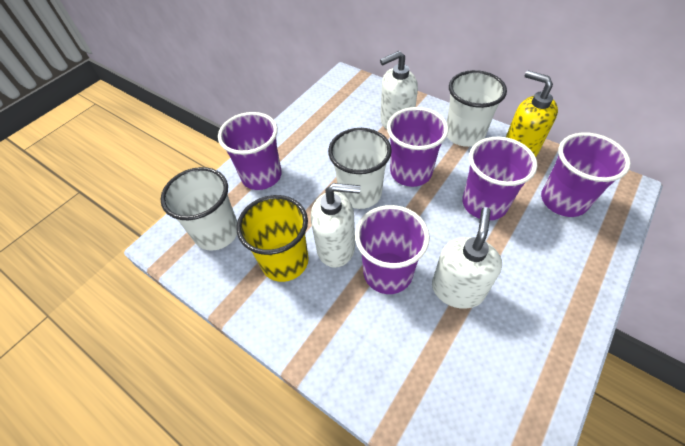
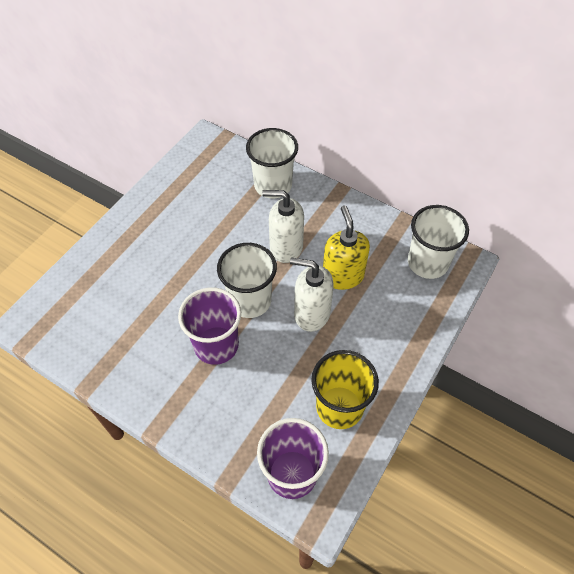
purple cup: 5 -> 2
white soap dispenser: 3 -> 2

